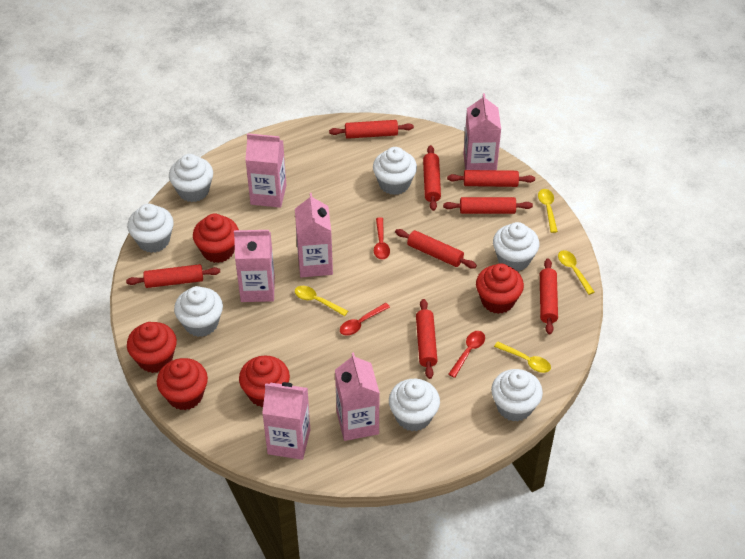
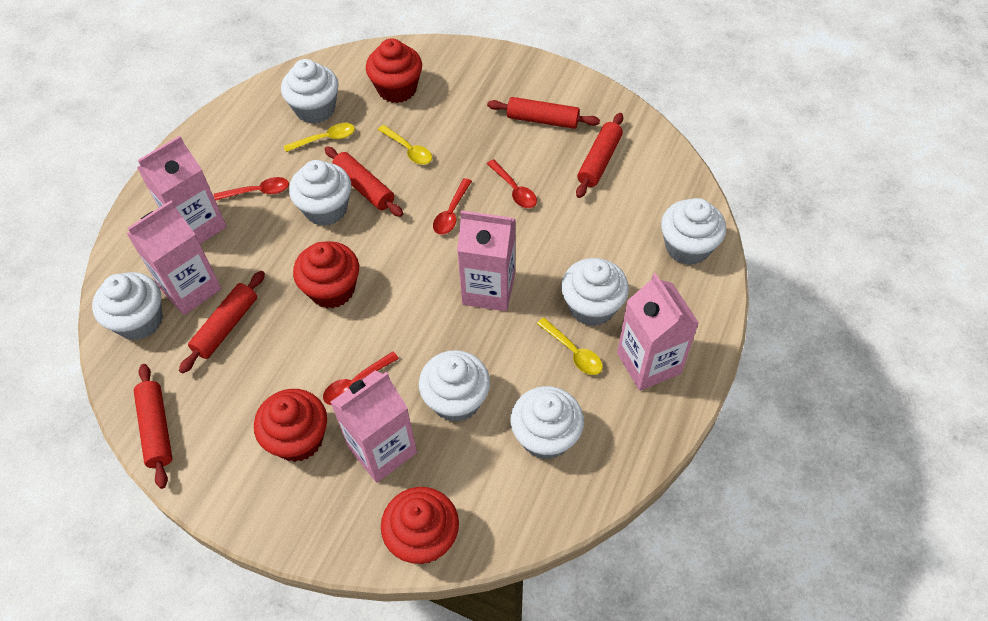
pink carton: 6 -> 5
red cupcake: 5 -> 4
red rolling pin: 8 -> 5
red spoon: 3 -> 4
yellow spoon: 4 -> 3

